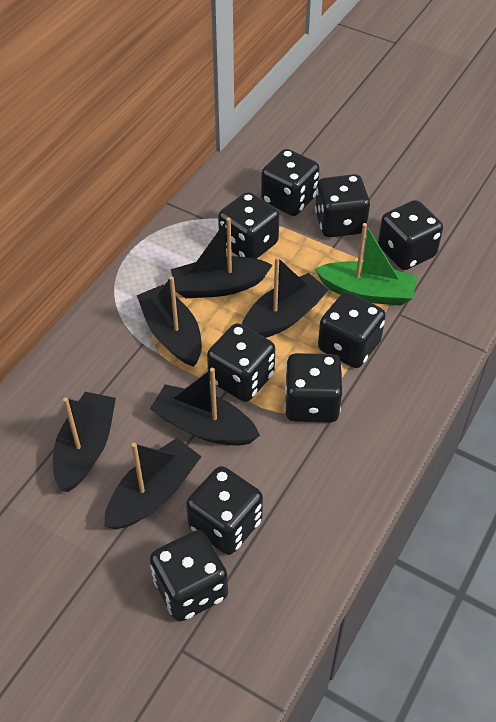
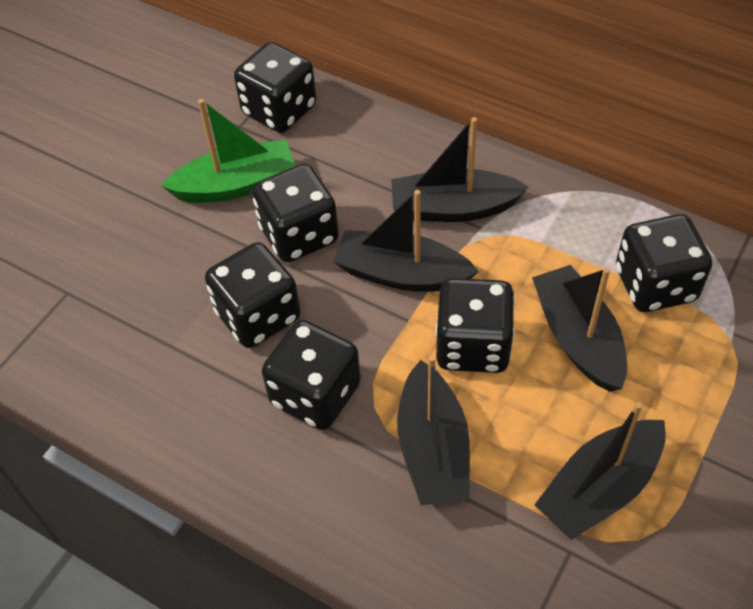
black boat: 6 -> 5
black dice: 9 -> 6

